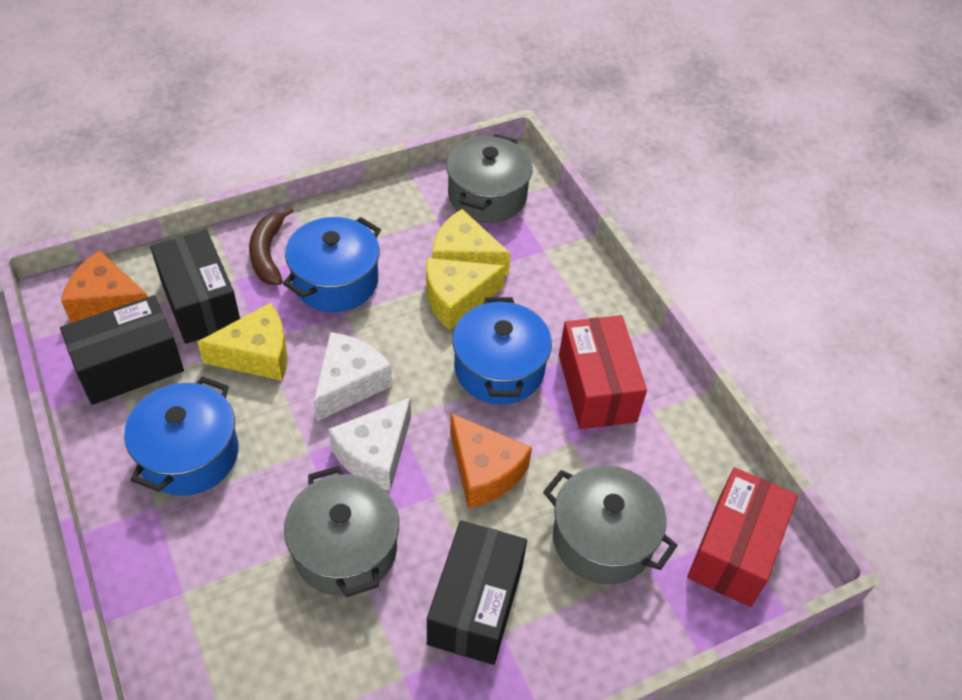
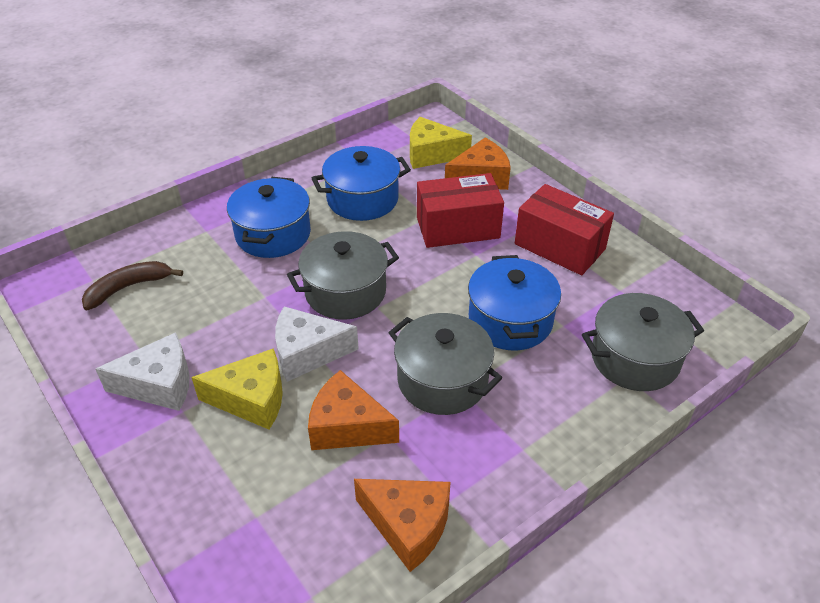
black box: 3 -> 0
orange cheese: 2 -> 3
yellow cheese: 3 -> 2

